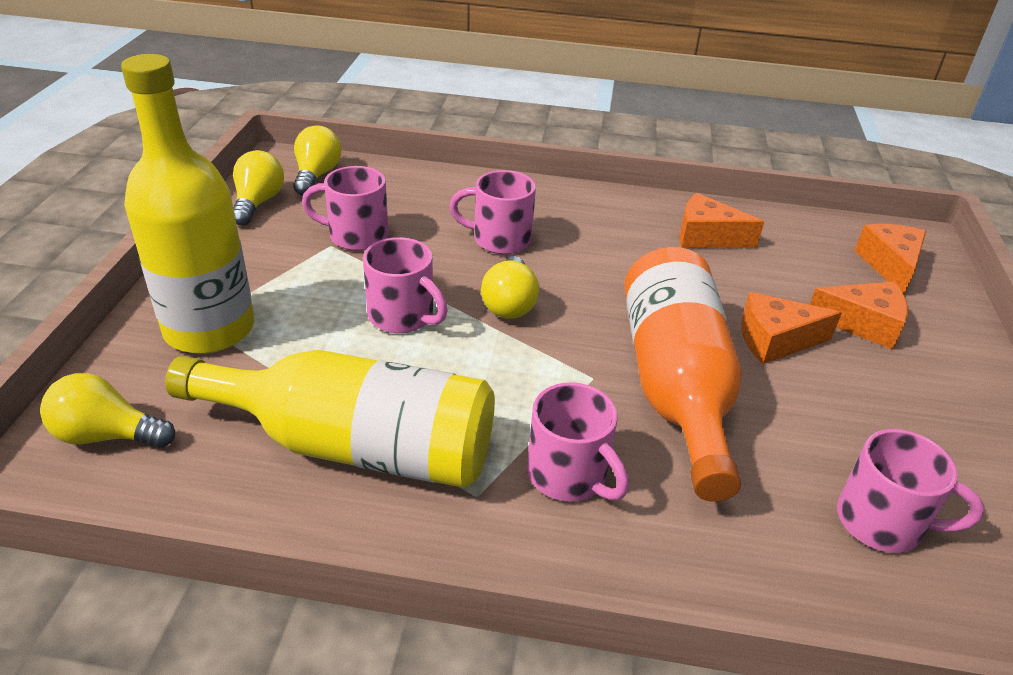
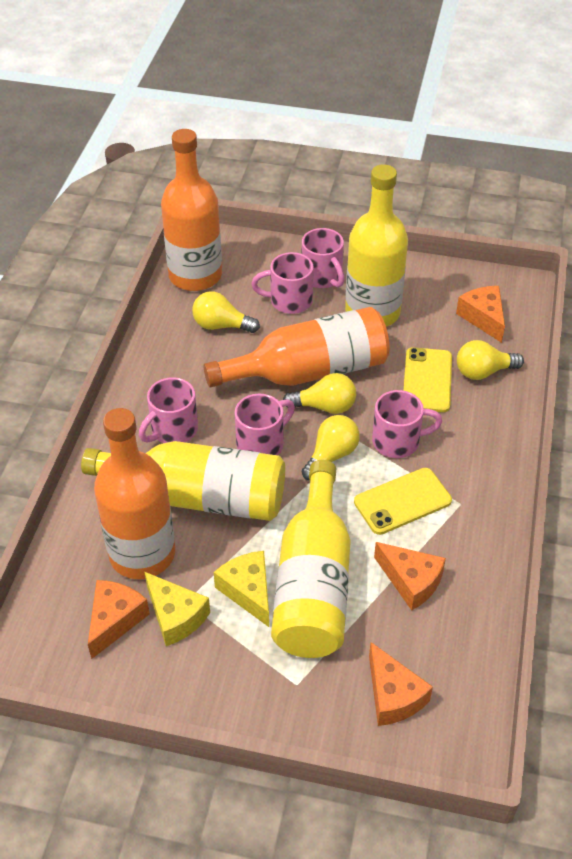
orange bottle: 1 -> 3
yellow bottle: 2 -> 3
yellow cheese: 0 -> 2
yellow phone: 0 -> 2

